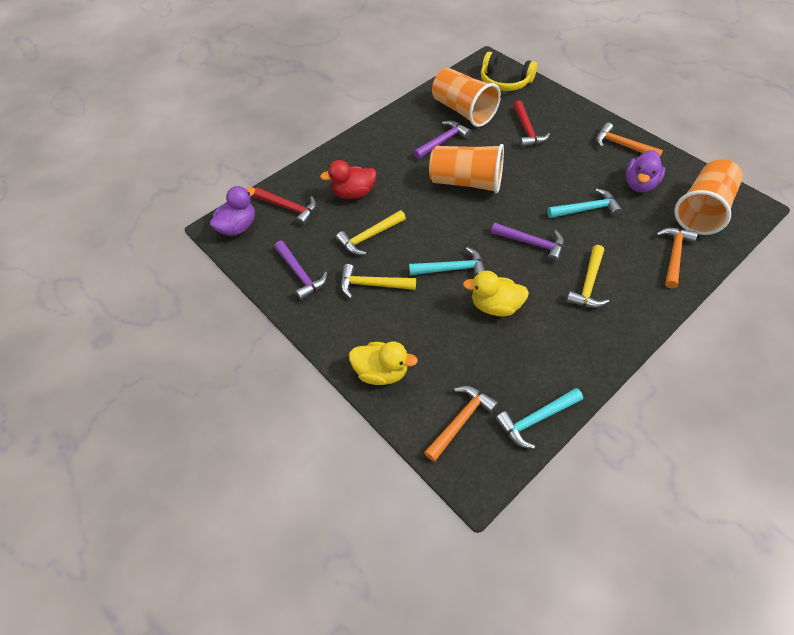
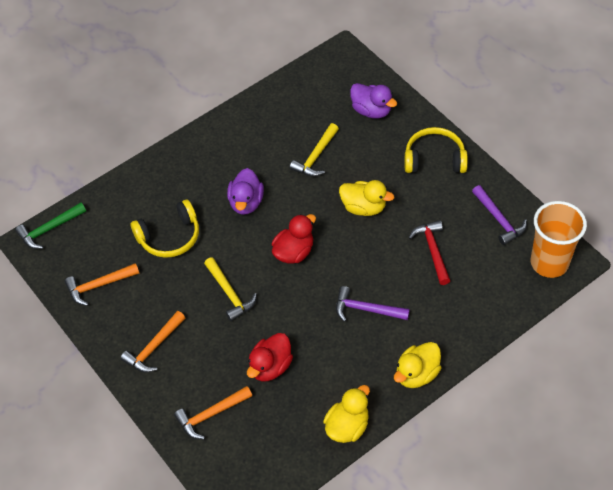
green hammer: 0 -> 1
orange cup: 3 -> 1
purple hammer: 3 -> 2
red duck: 1 -> 2
red hammer: 2 -> 1
turquoise hammer: 3 -> 0
yellow duck: 2 -> 3
yellow hammer: 3 -> 2
yellow headphones: 1 -> 2

